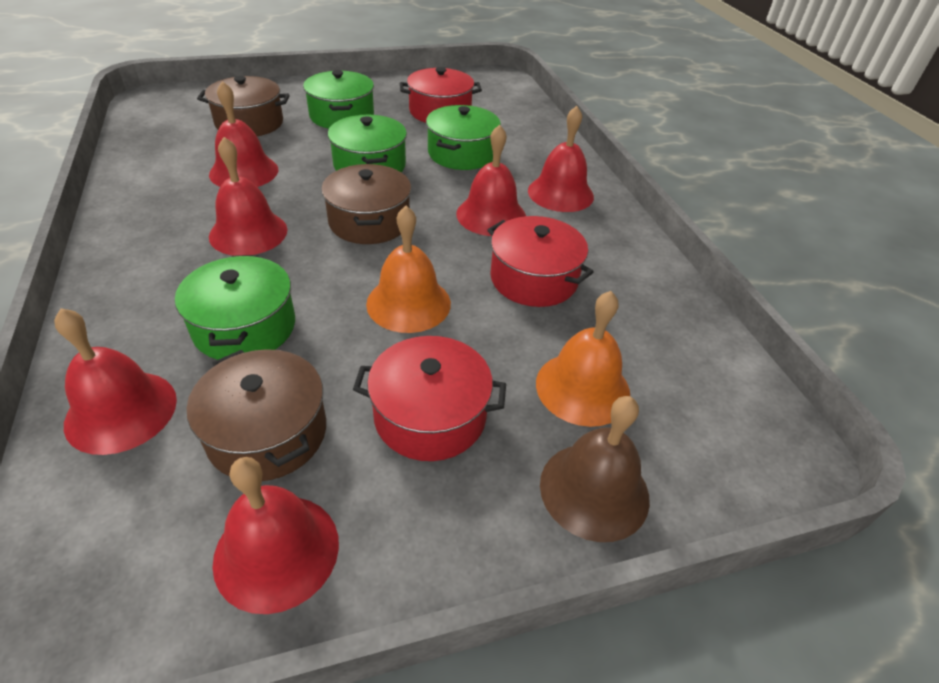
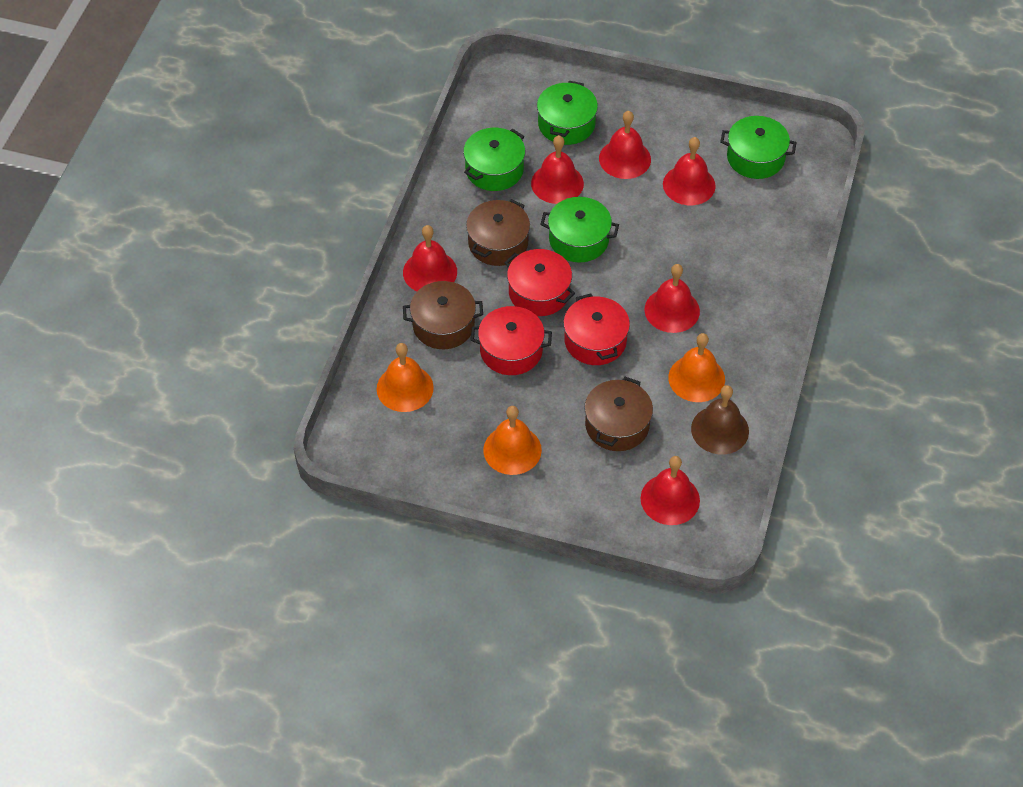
orange bell: 2 -> 3

